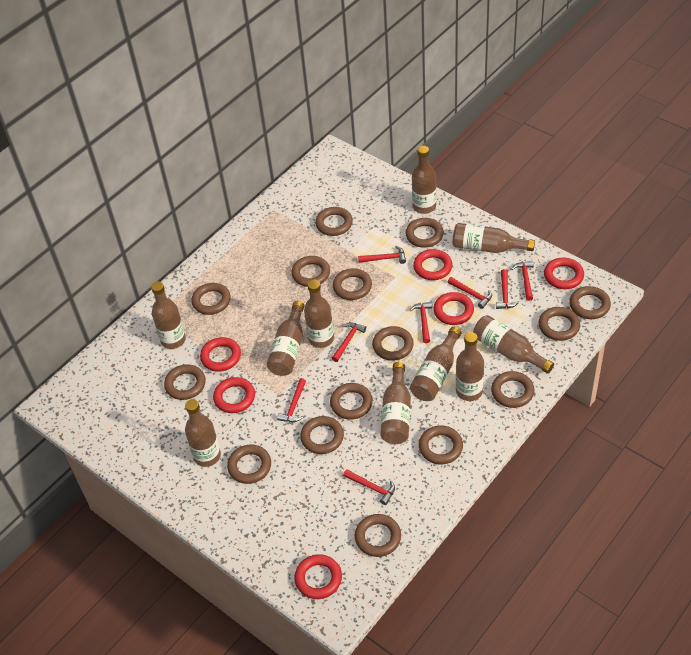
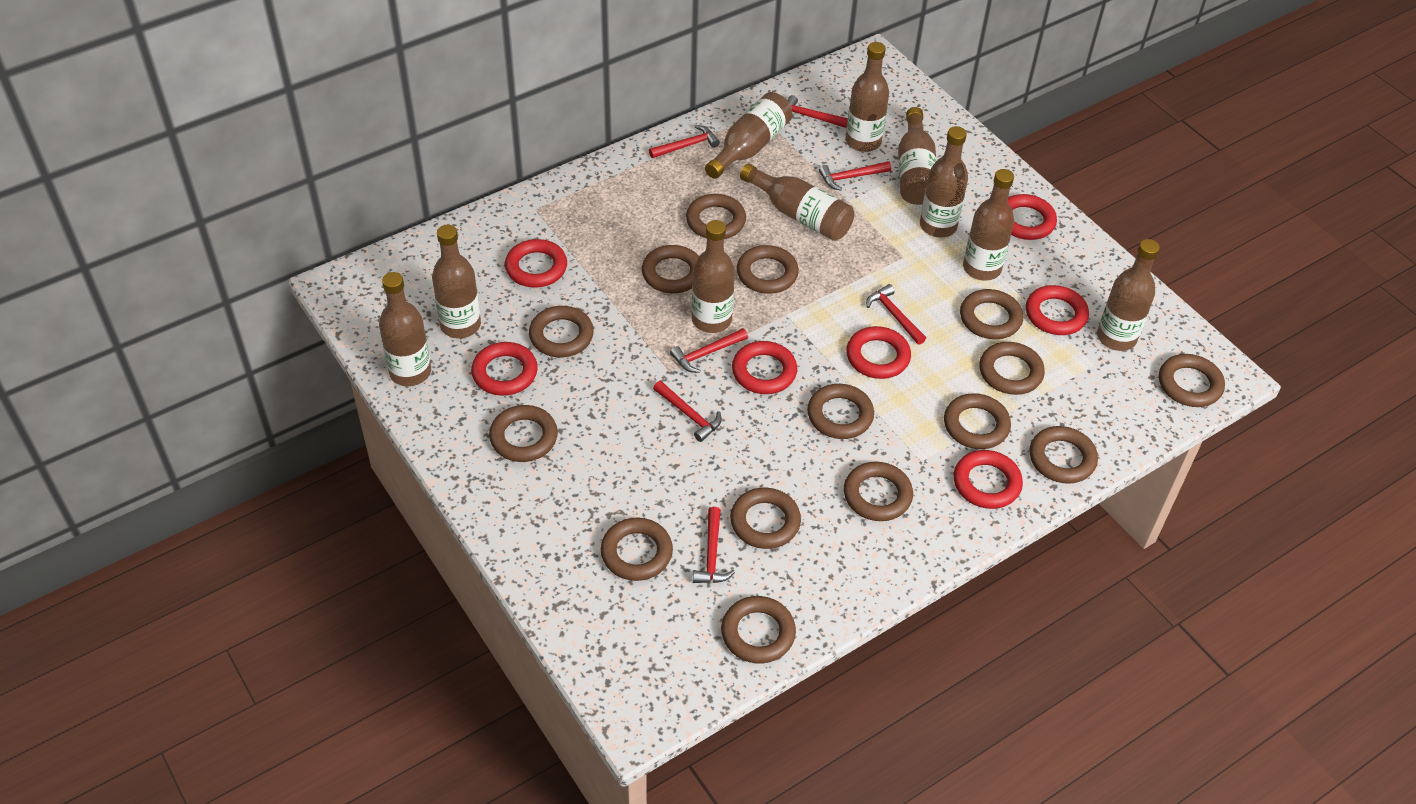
red hammer: 8 -> 7
red ring: 6 -> 7

